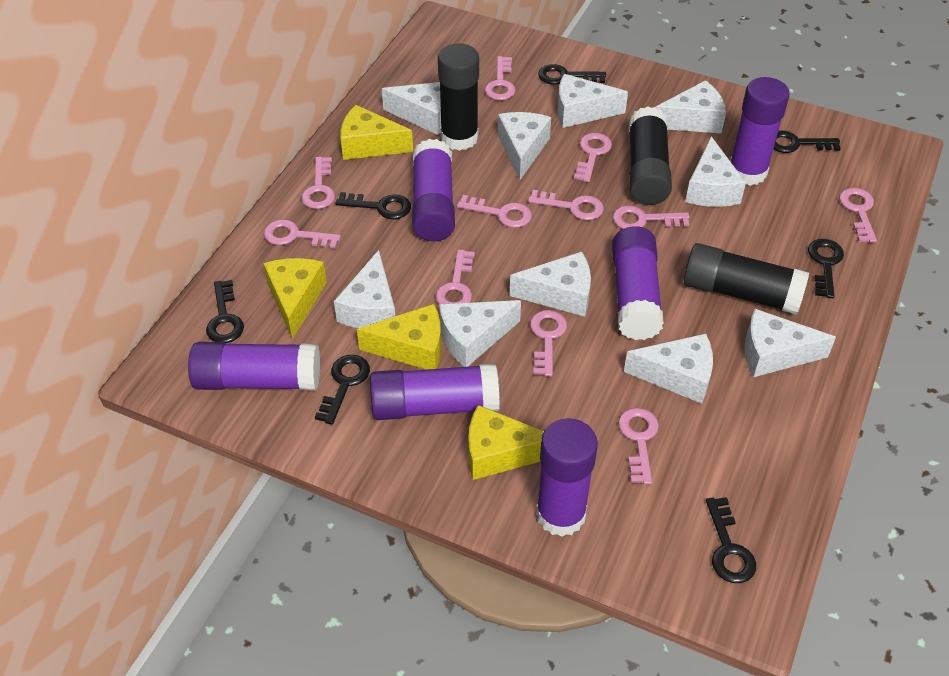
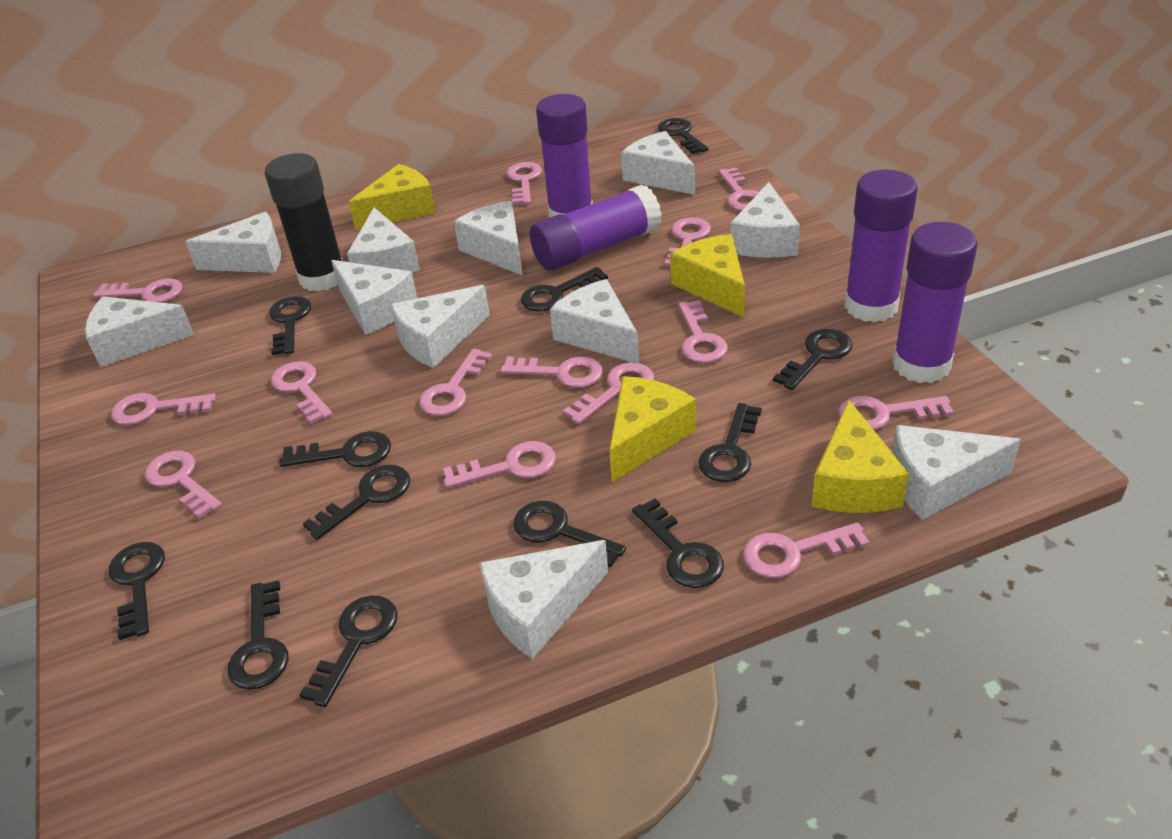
black glue stick: 3 -> 1
black key: 7 -> 12
pink key: 11 -> 14
purple glue stick: 6 -> 4
white cheese: 10 -> 11

